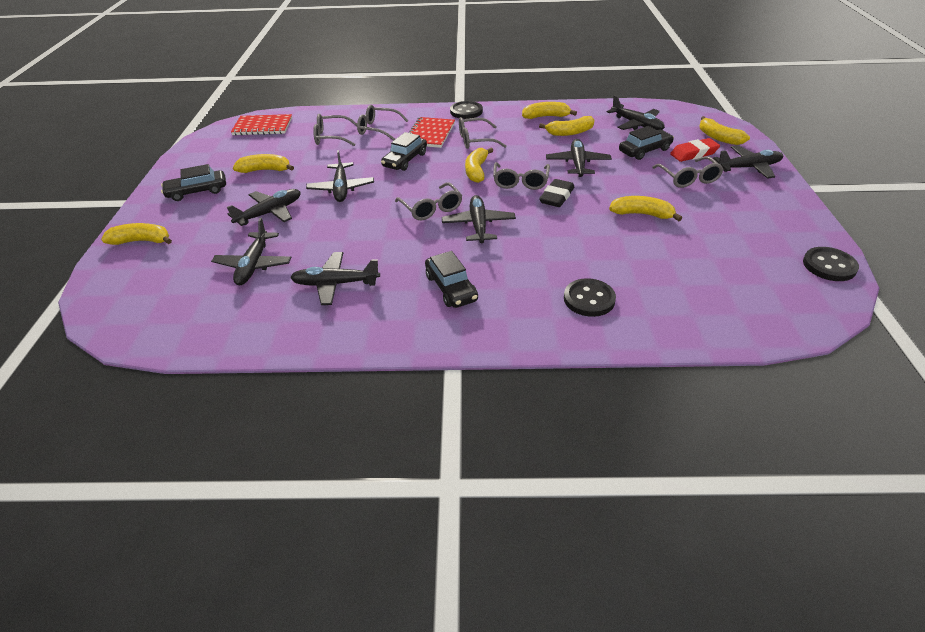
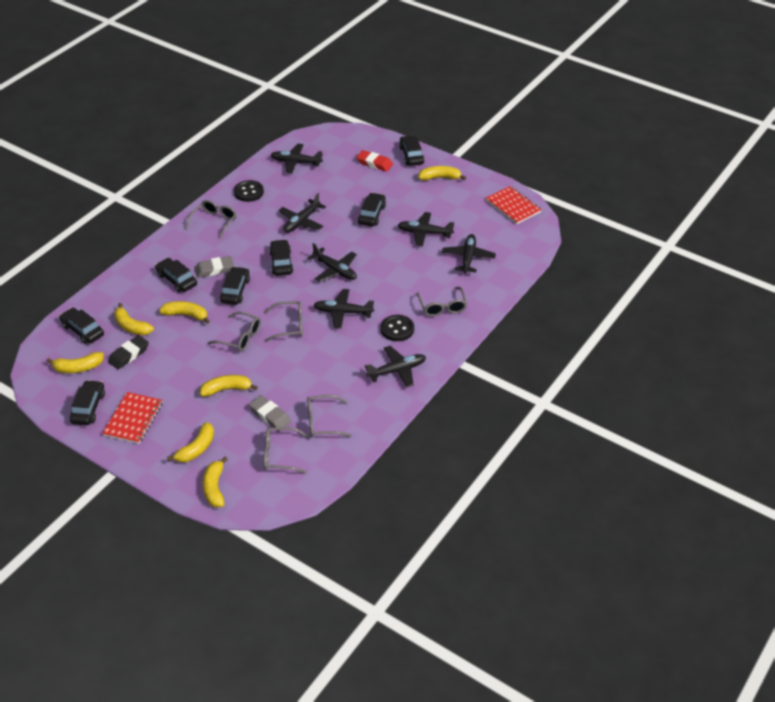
black button: 3 -> 2
black car: 4 -> 7
black plane: 8 -> 7
grey eraser: 0 -> 2

